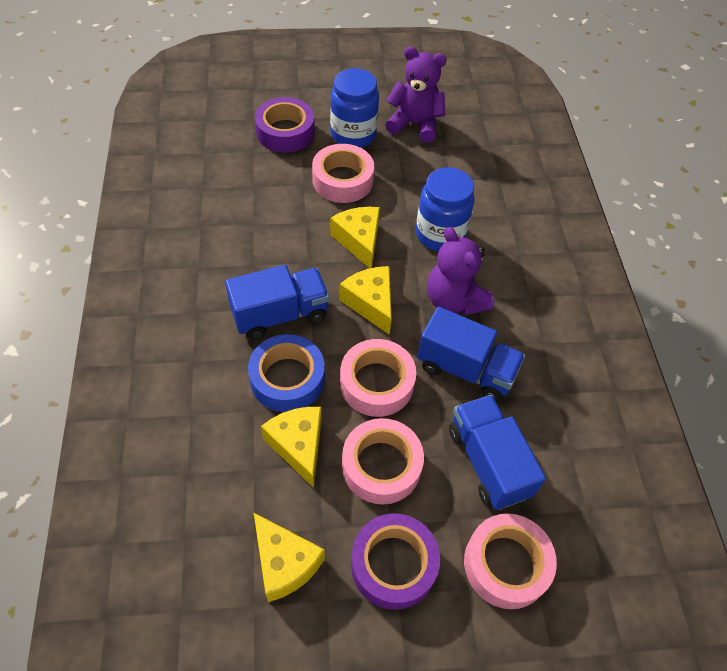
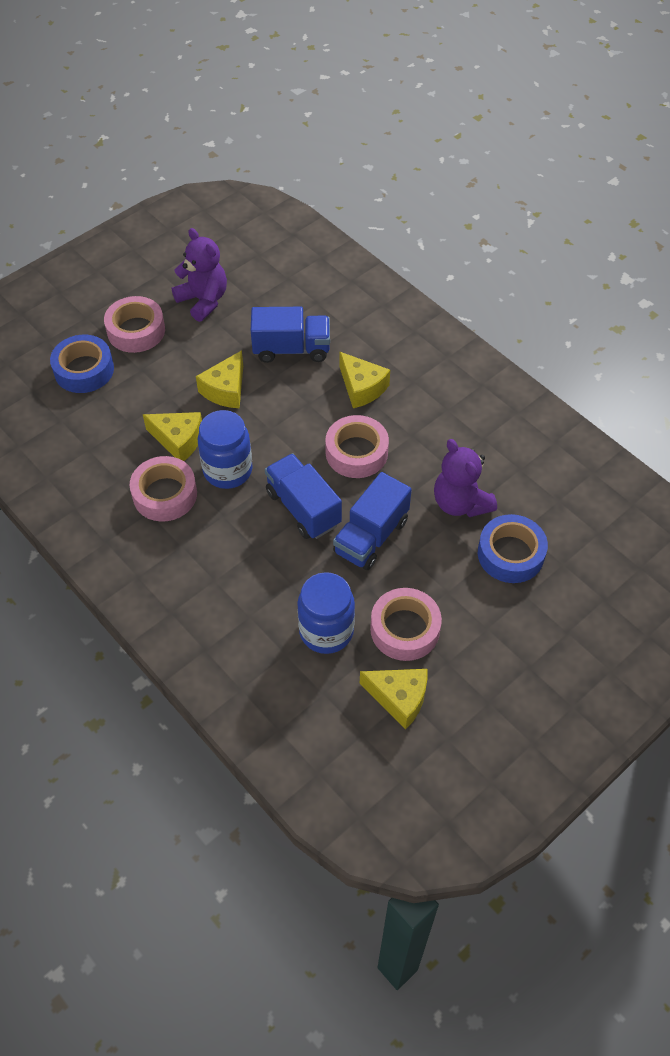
blue tape: 1 -> 2
purple tape: 2 -> 0

